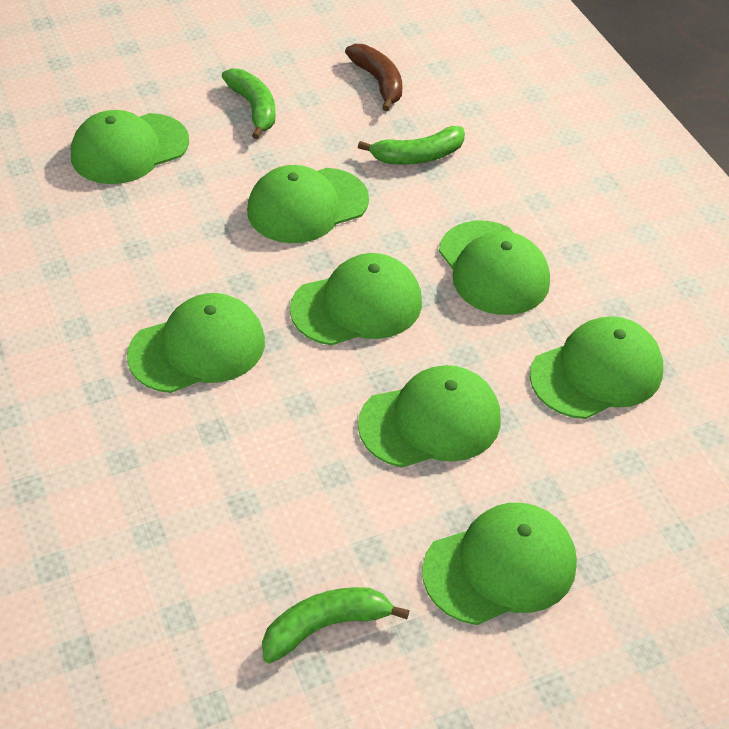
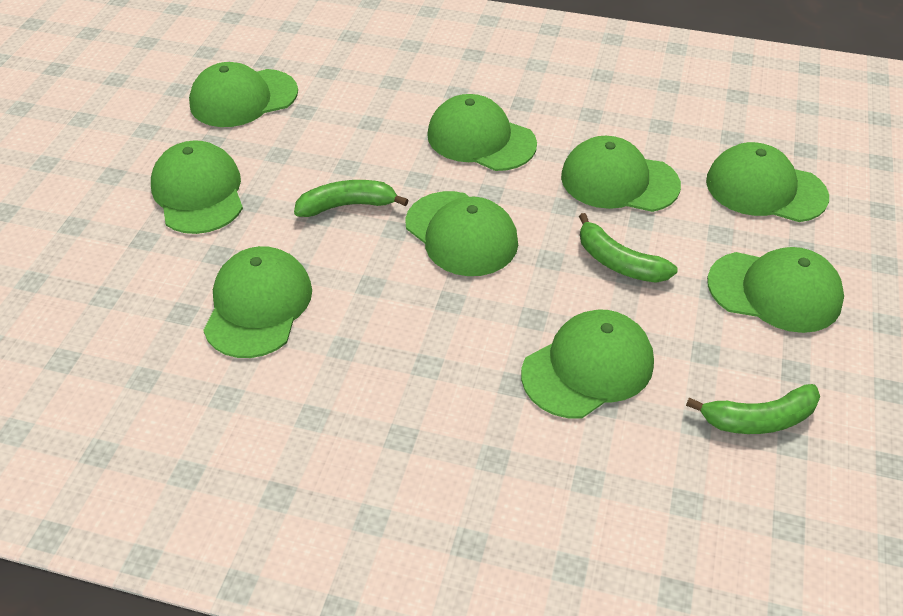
brown banana: 1 -> 0
green cap: 8 -> 9

